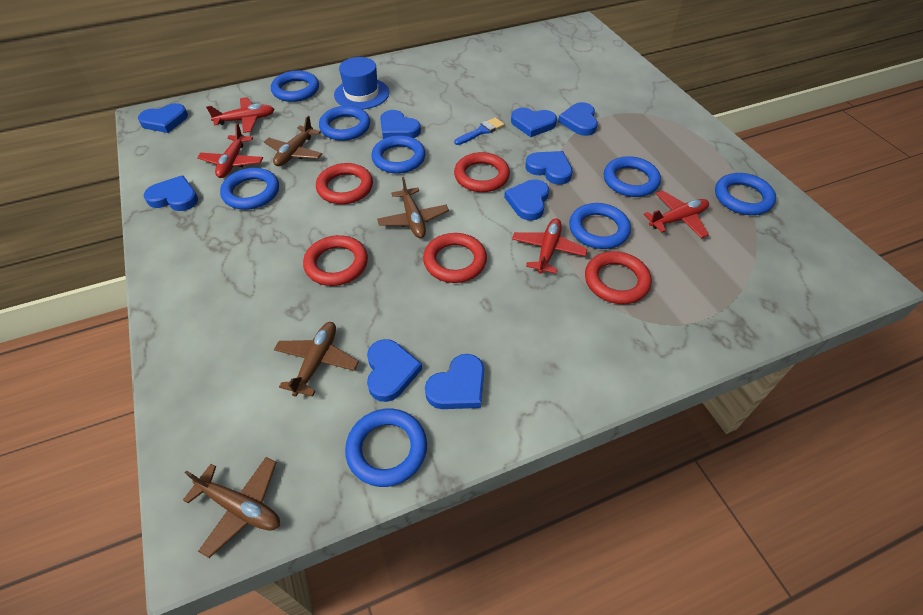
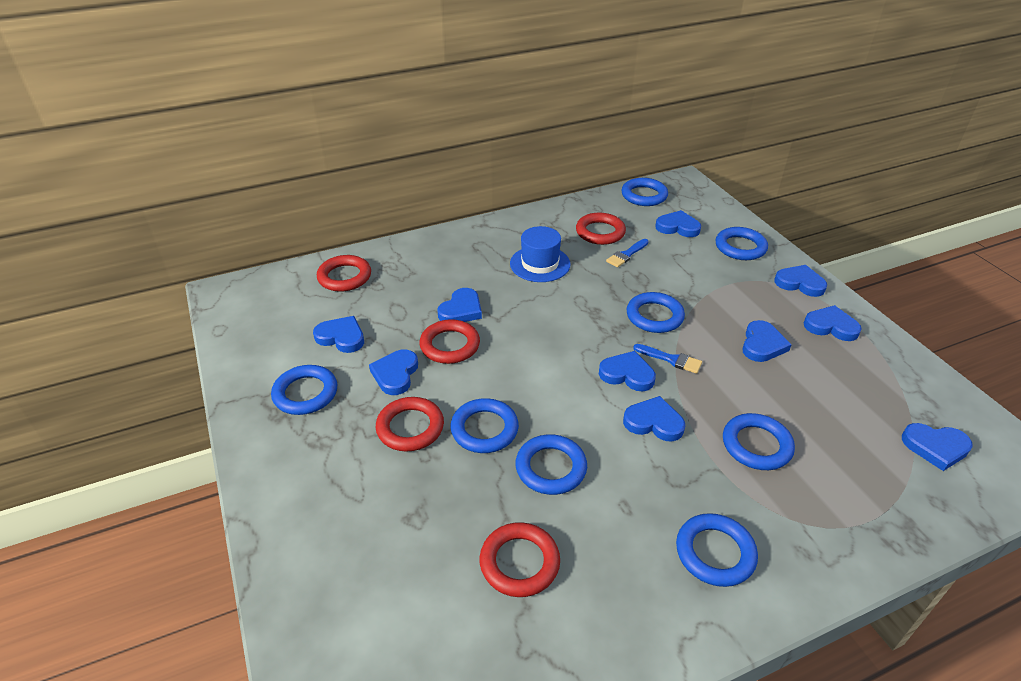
blue brush: 1 -> 2
blue heart: 9 -> 10
brown plane: 4 -> 0
red plane: 4 -> 0

